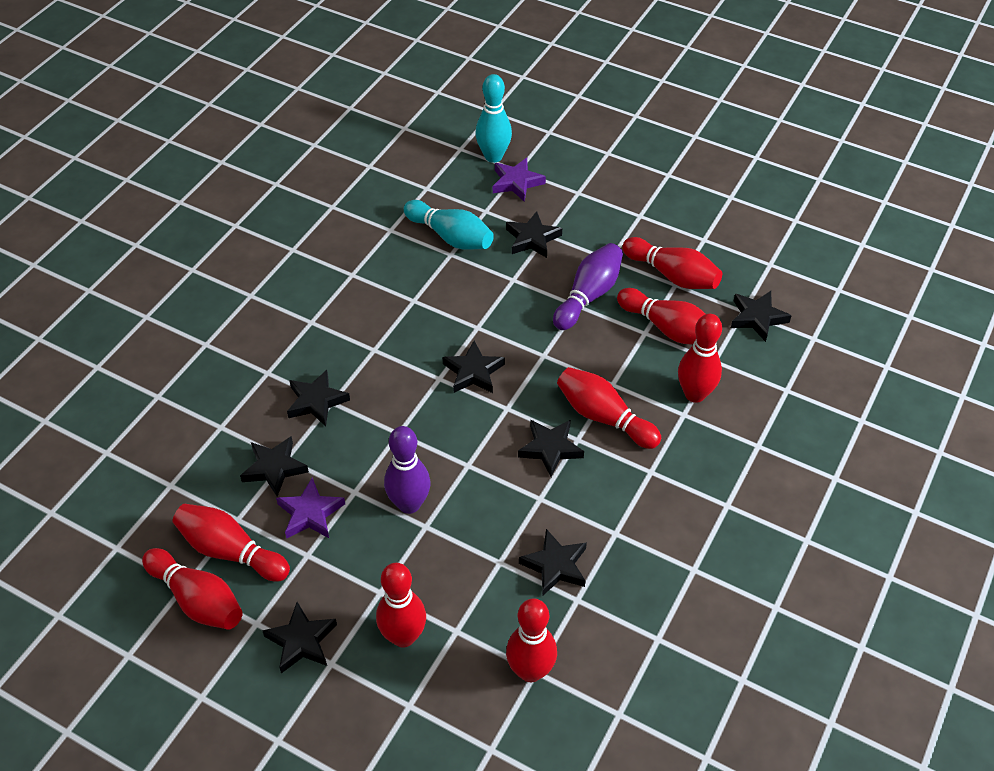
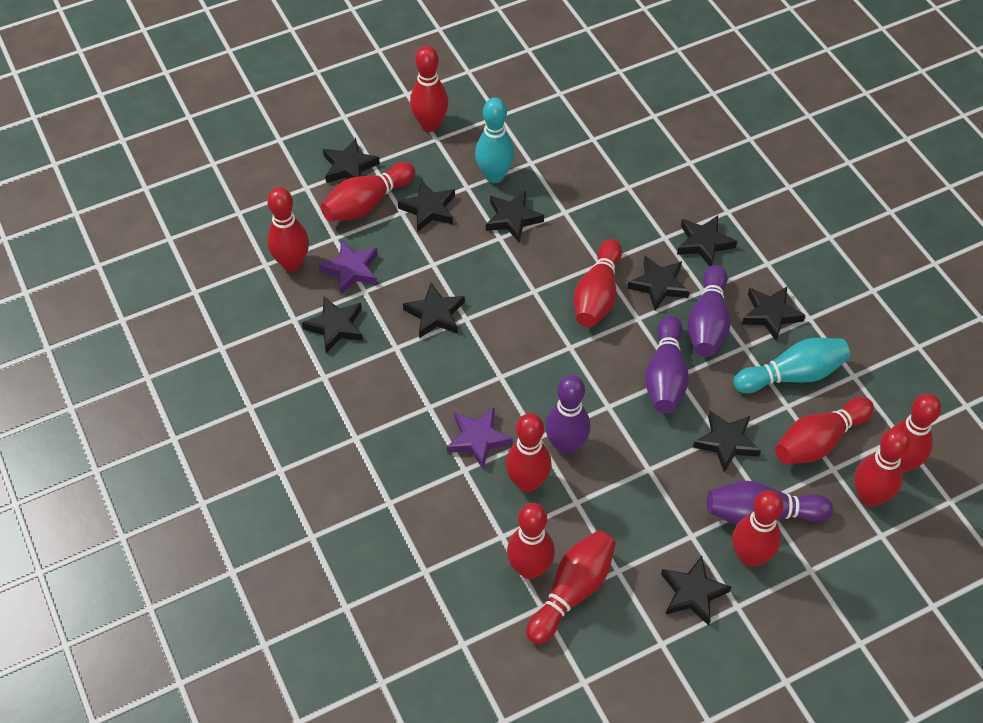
black star: 8 -> 10
purple bowling pin: 2 -> 4
red bowling pin: 8 -> 11

